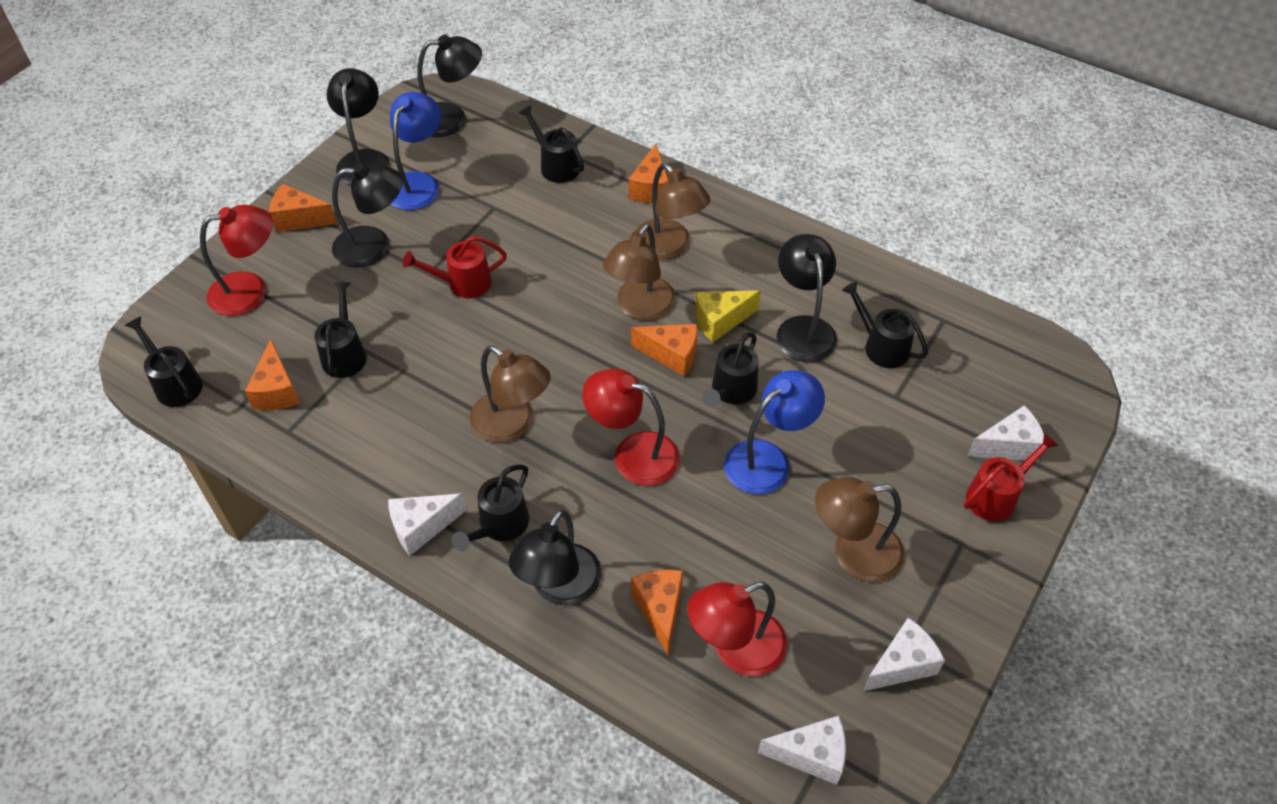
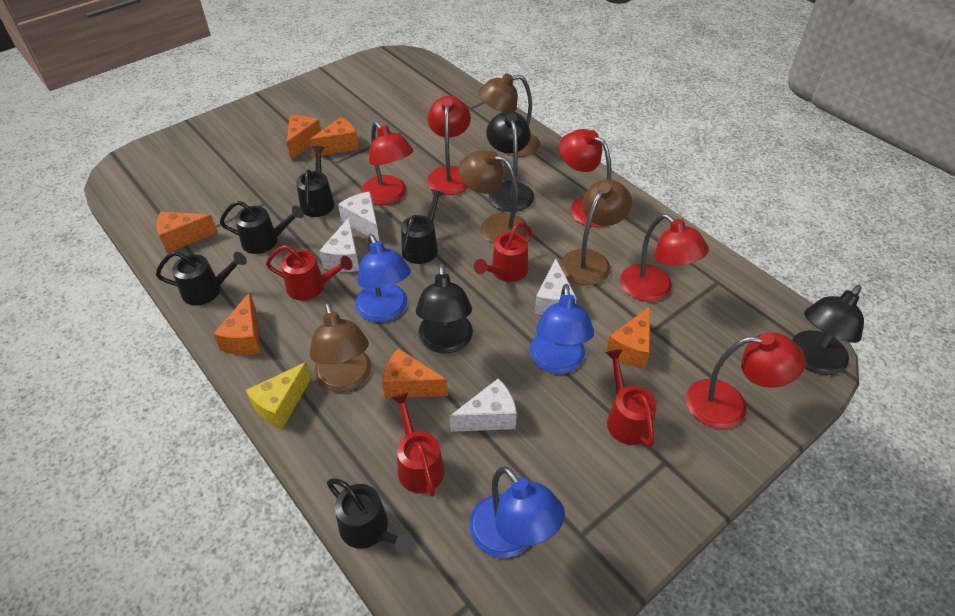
black lamp: 5 -> 3
black watering can: 6 -> 5
blue lamp: 2 -> 3
orange cheese: 5 -> 6
red lamp: 3 -> 5
red watering can: 2 -> 4

